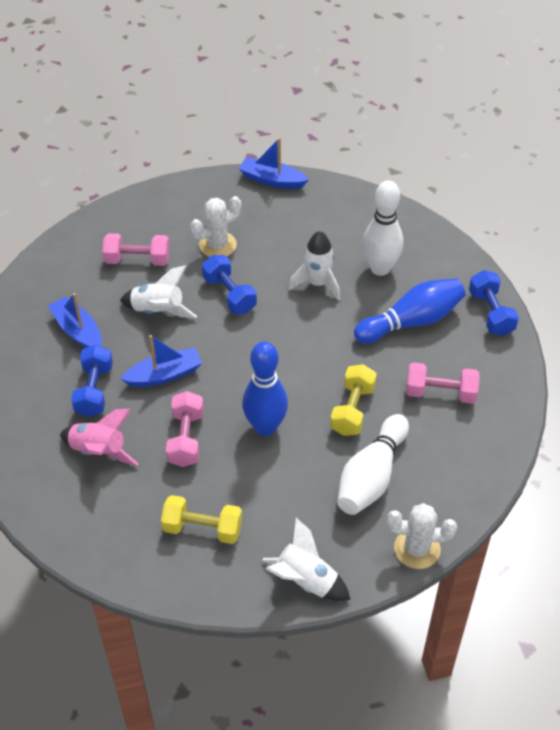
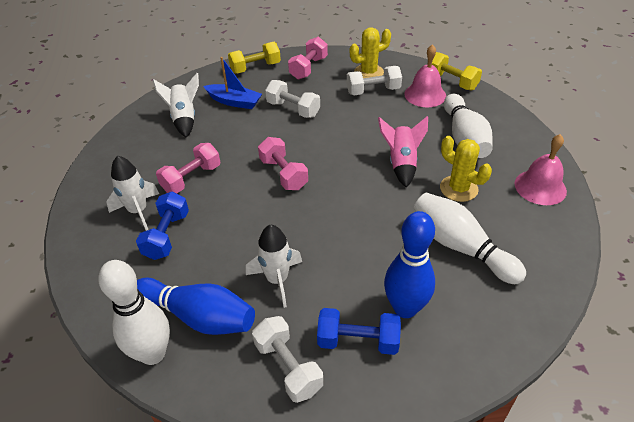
blue boat: 3 -> 1
blue dumbbell: 3 -> 2
pink bell: 0 -> 2
white bowling pin: 2 -> 3
white cactus: 2 -> 0
white dumbbell: 0 -> 3
yellow cactus: 0 -> 2

